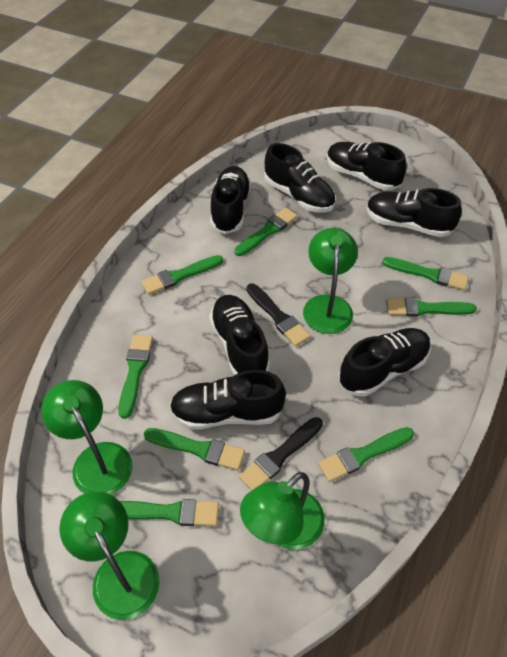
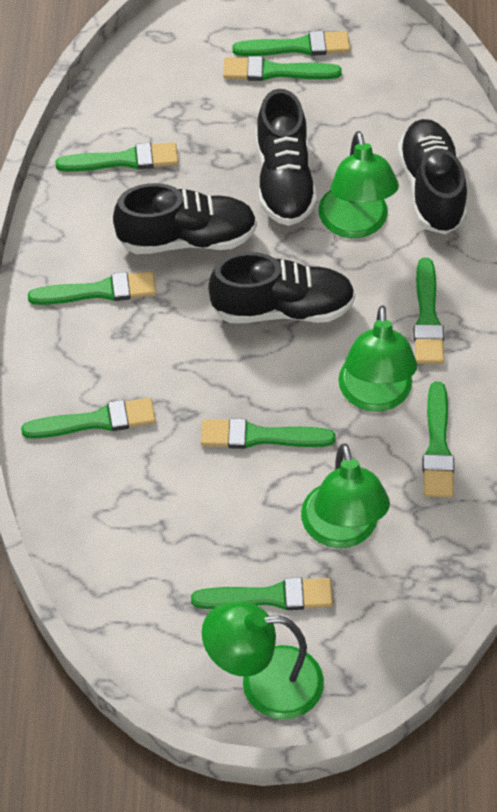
black brush: 2 -> 0
black shoe: 7 -> 4
green brush: 8 -> 9

